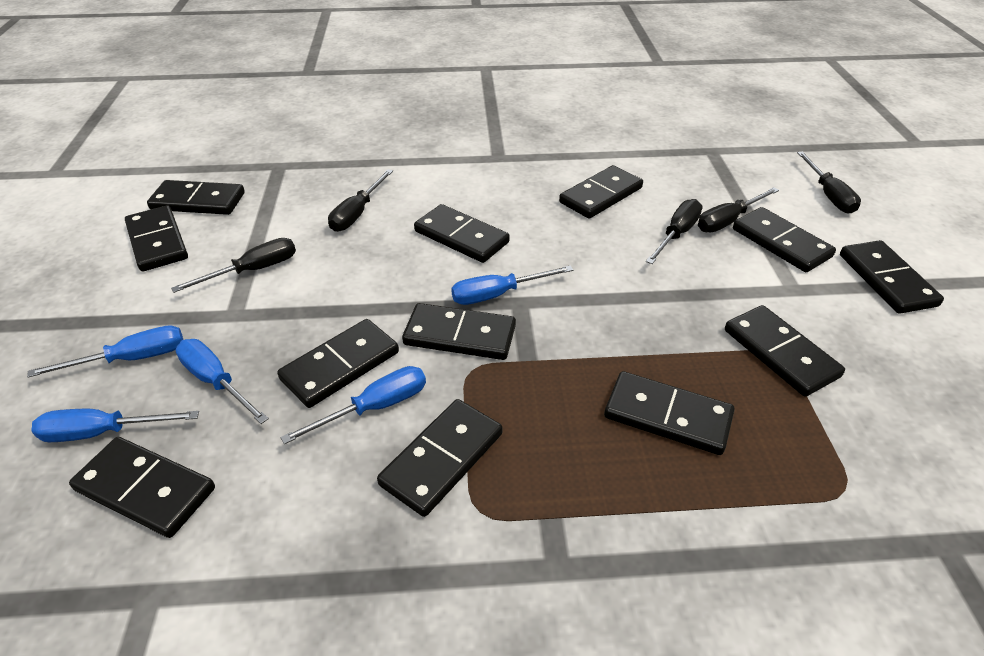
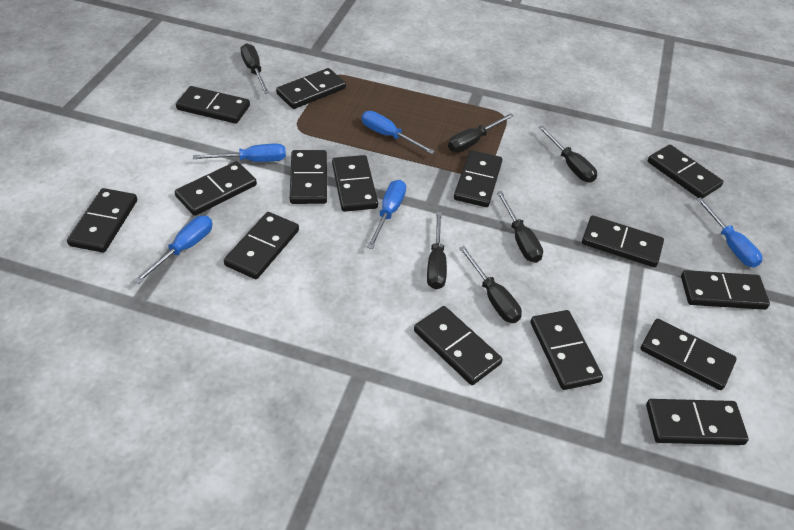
black domino: 12 -> 15
black screwdriver: 5 -> 6

